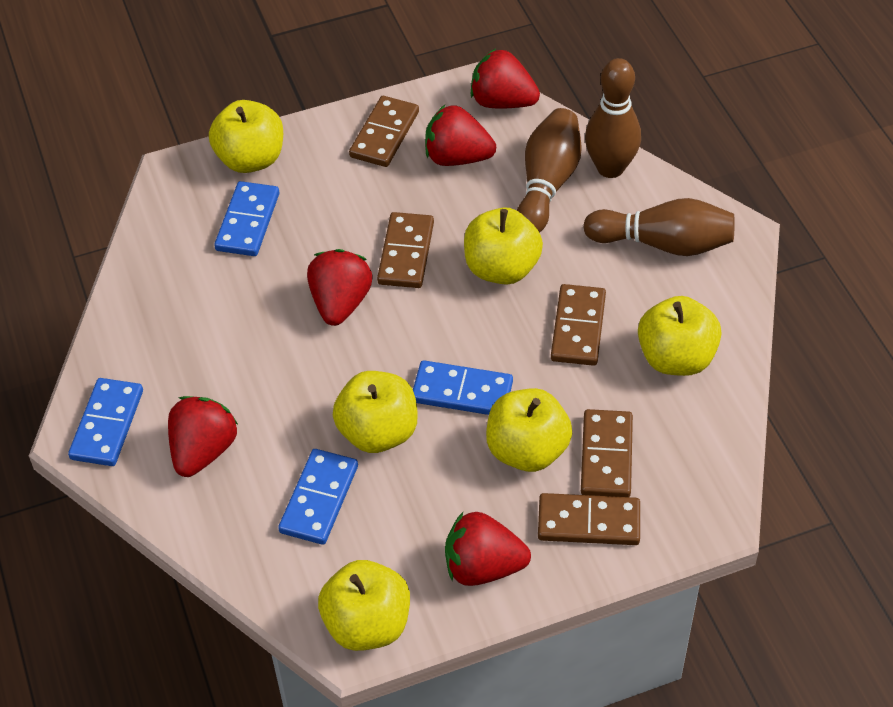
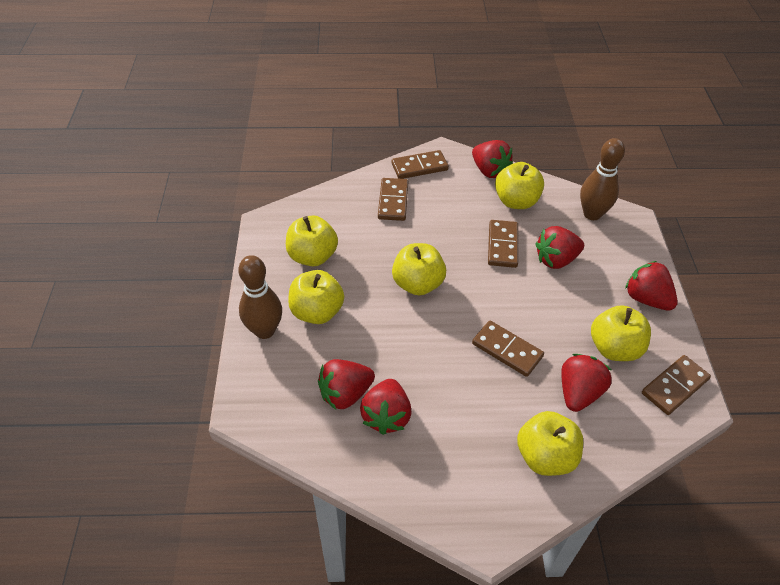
blue domino: 4 -> 0
brown bowling pin: 3 -> 2
red strawberry: 5 -> 6

